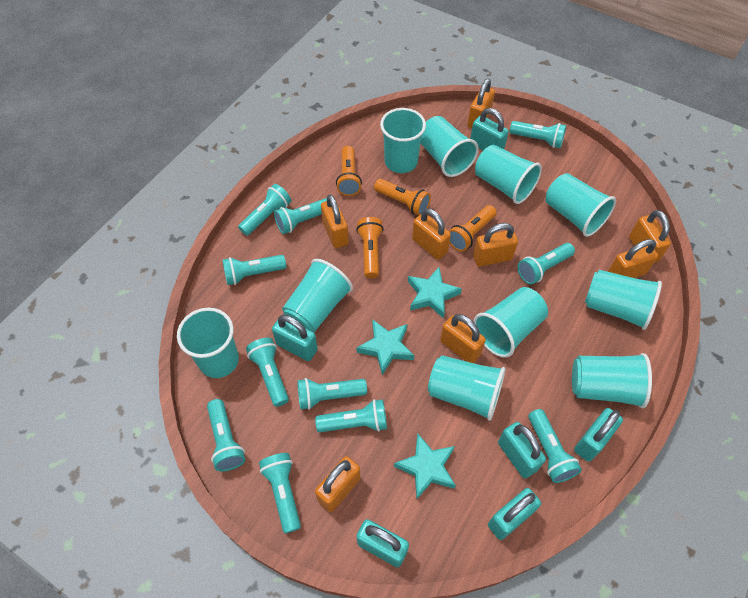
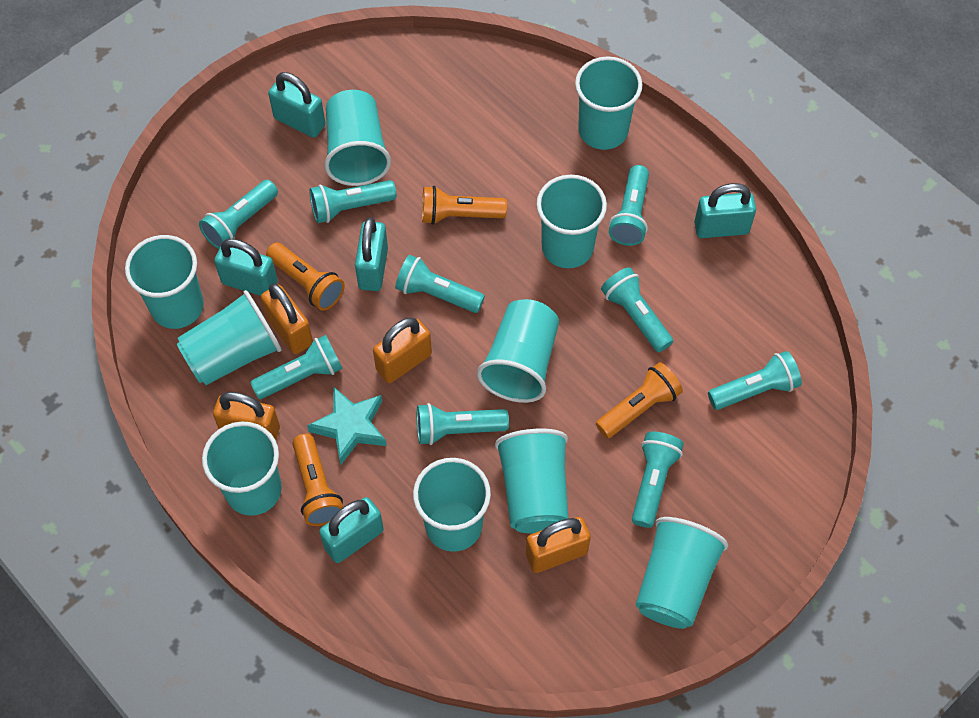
orange padlock: 8 -> 4
turquoise flashlight: 11 -> 9
turquoise padlock: 6 -> 5
turquoise star: 3 -> 1

